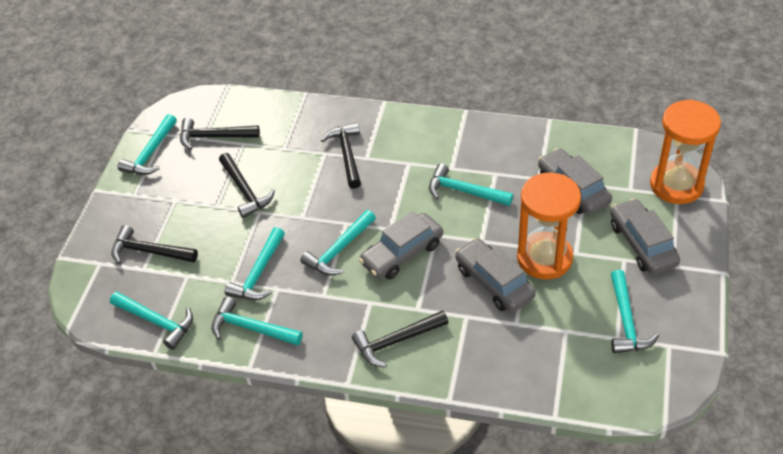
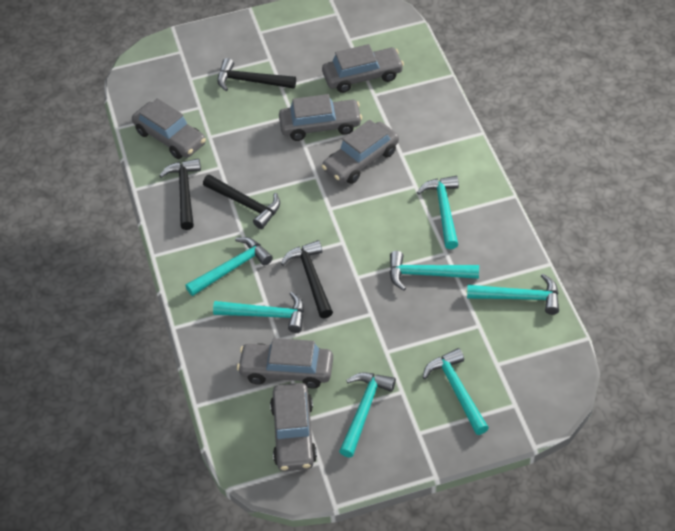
black hammer: 5 -> 4
grey car: 4 -> 6
orange hourglass: 2 -> 0

